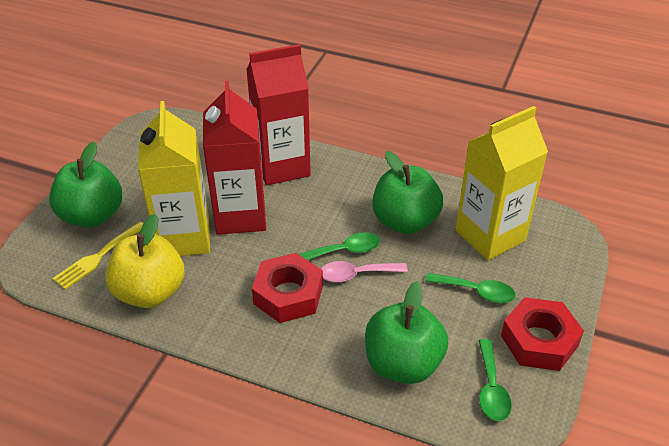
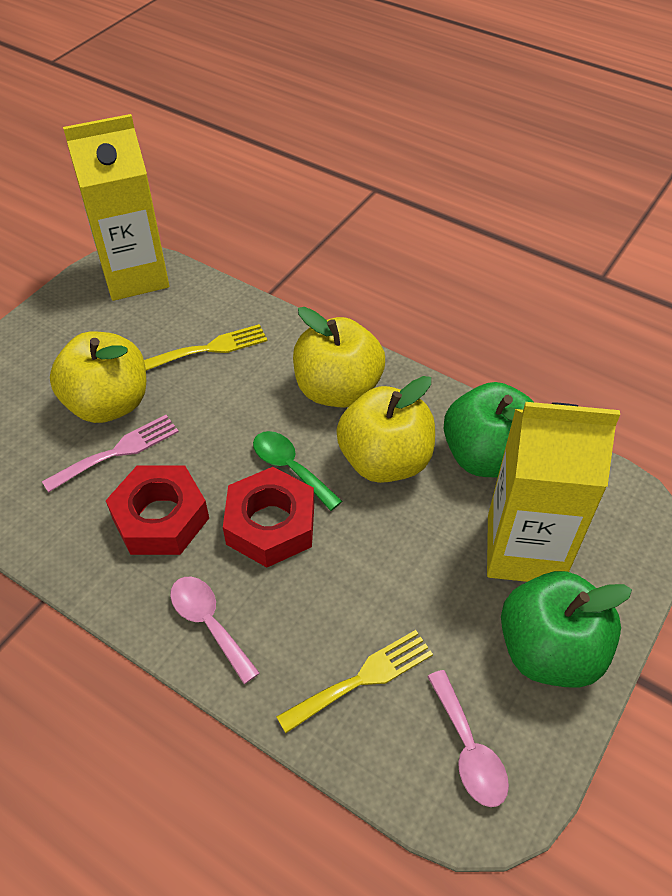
green apple: 3 -> 2
green spoon: 3 -> 1
pink fork: 0 -> 1
pink spoon: 1 -> 2
red carton: 2 -> 0
yellow apple: 1 -> 3
yellow fork: 1 -> 2

